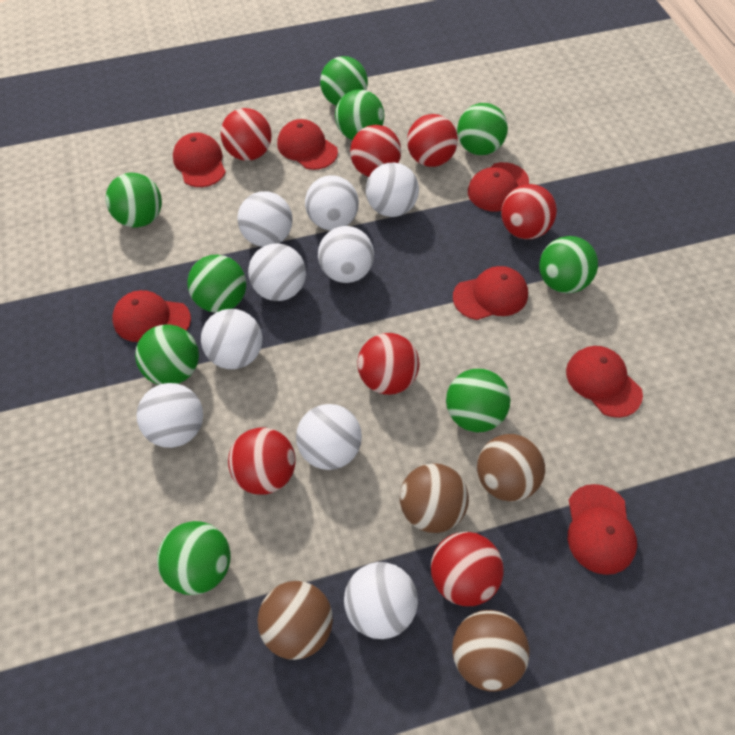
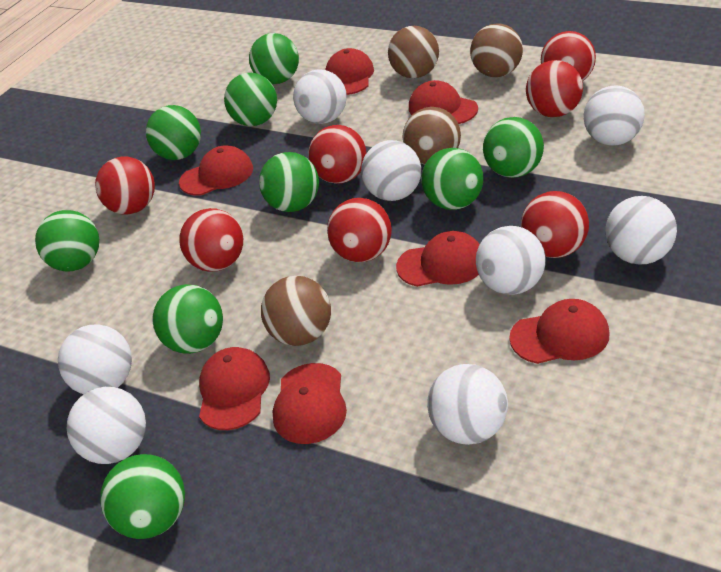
white ball: 9 -> 8

